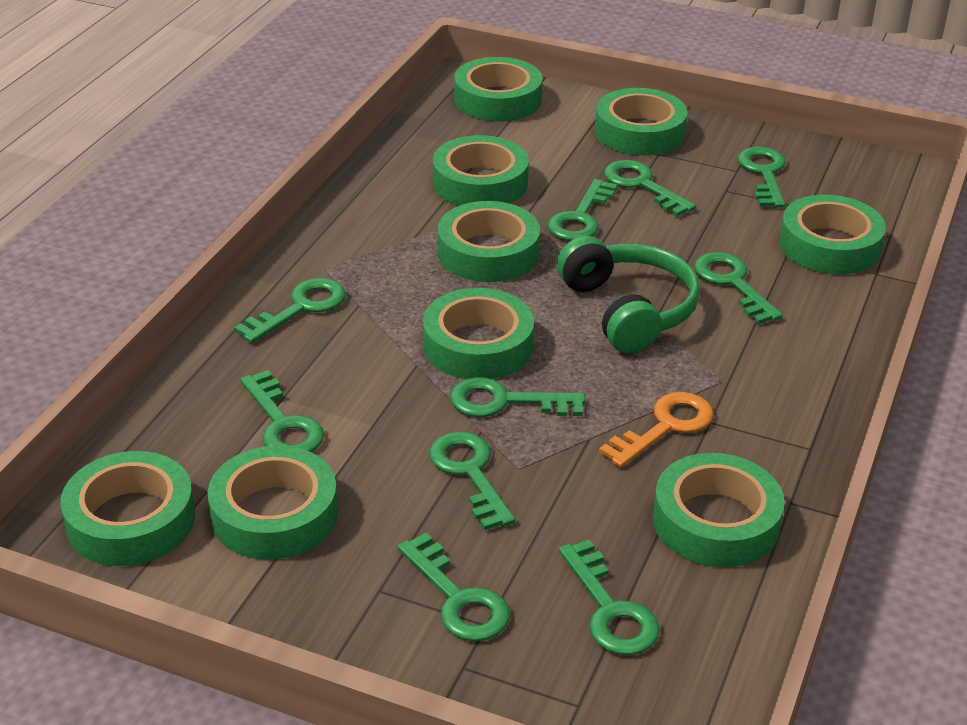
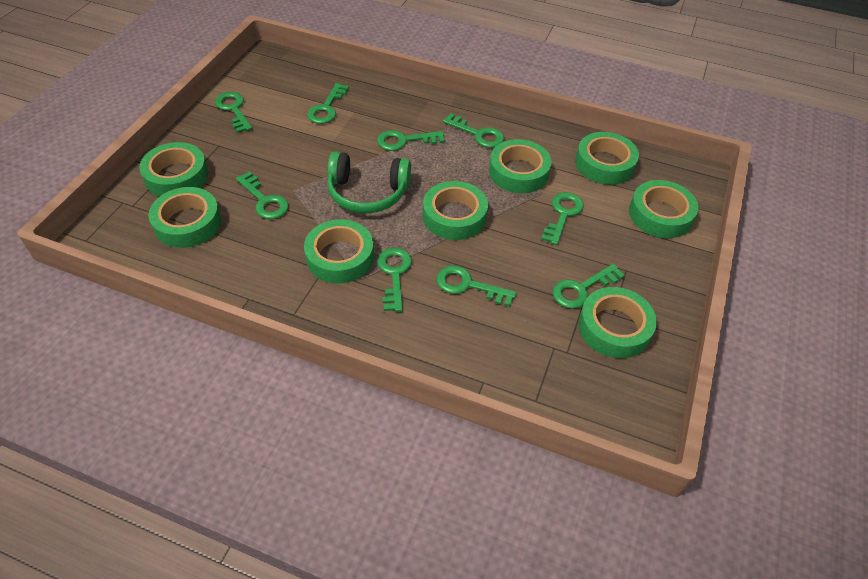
green key: 10 -> 9
green tape: 9 -> 8
orange key: 1 -> 0

